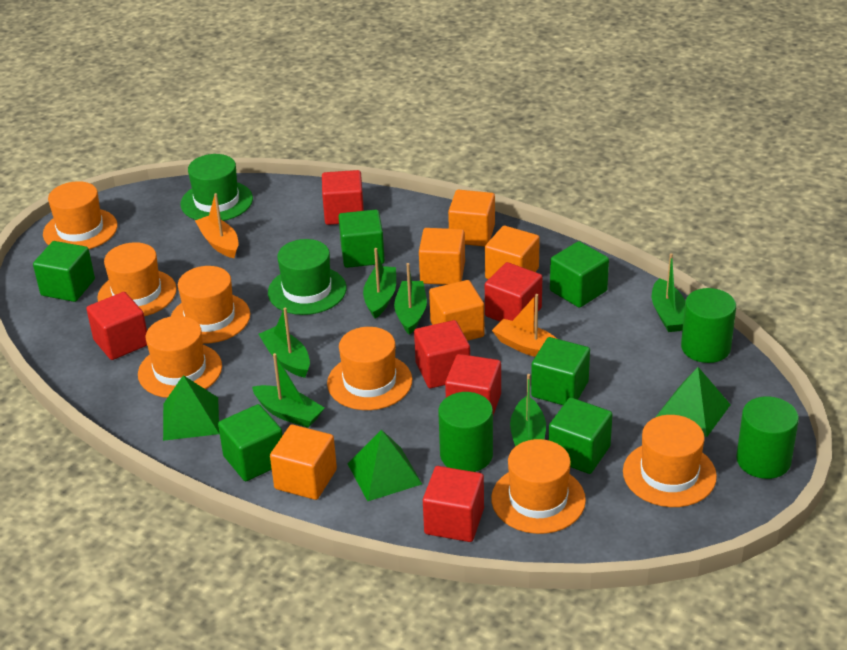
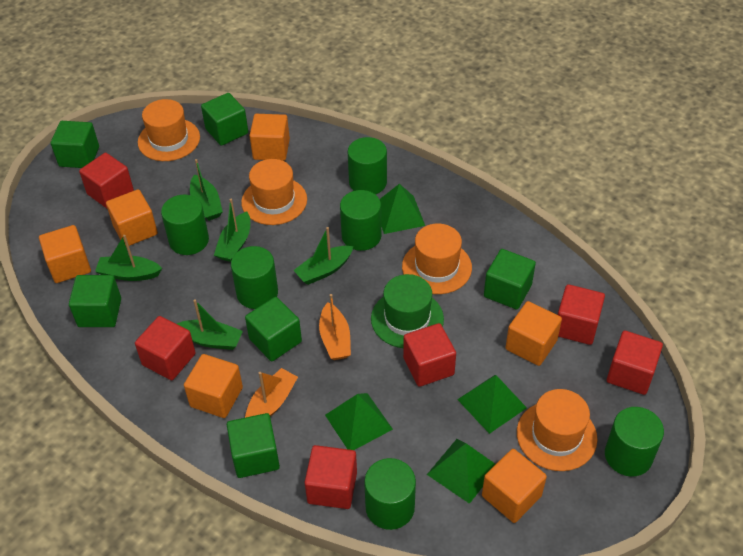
green boat: 6 -> 5
green cylinder: 3 -> 6
green hat: 2 -> 1
green pyramid: 3 -> 4
orange cube: 5 -> 6
orange hat: 7 -> 4

